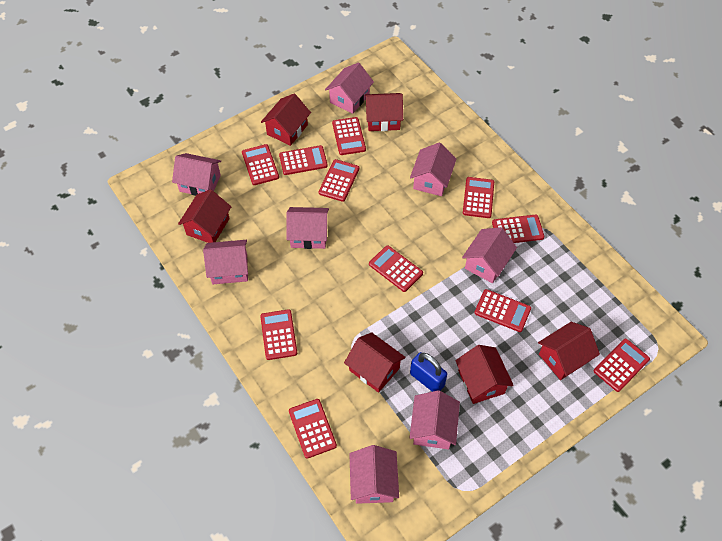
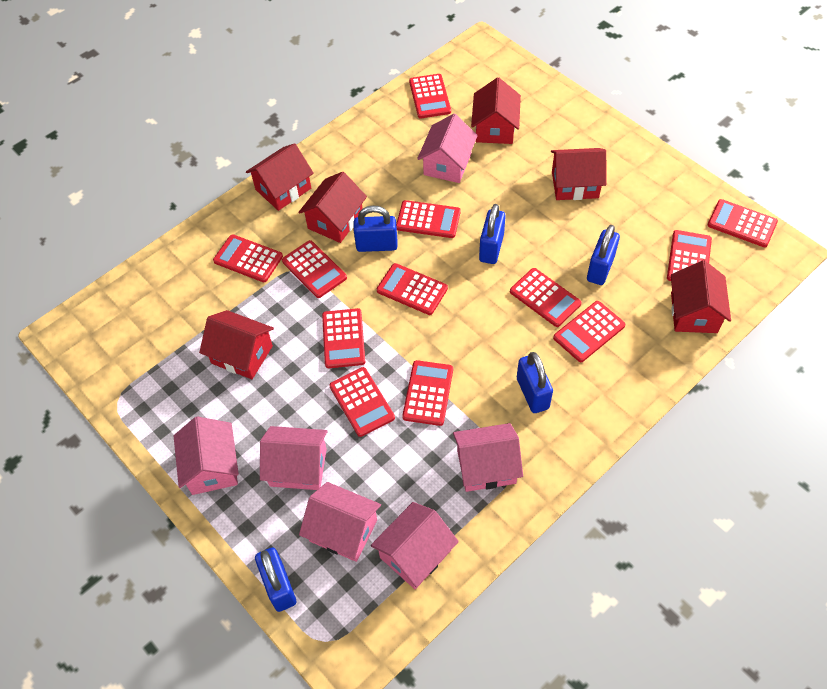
blue padlock: 1 -> 5
pink house: 8 -> 6
red calculator: 11 -> 12

